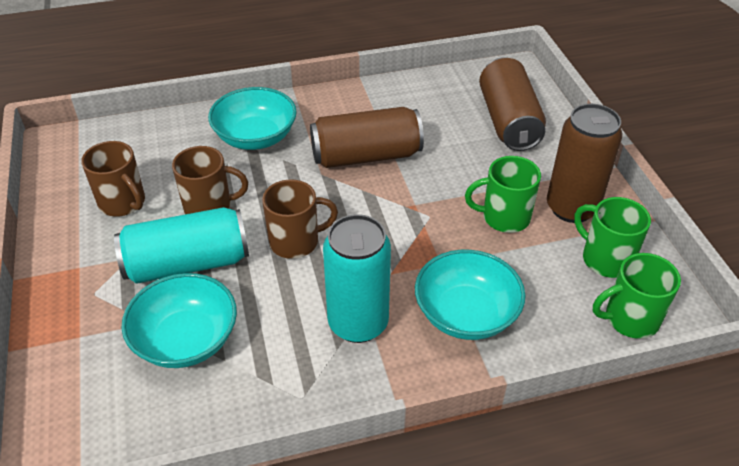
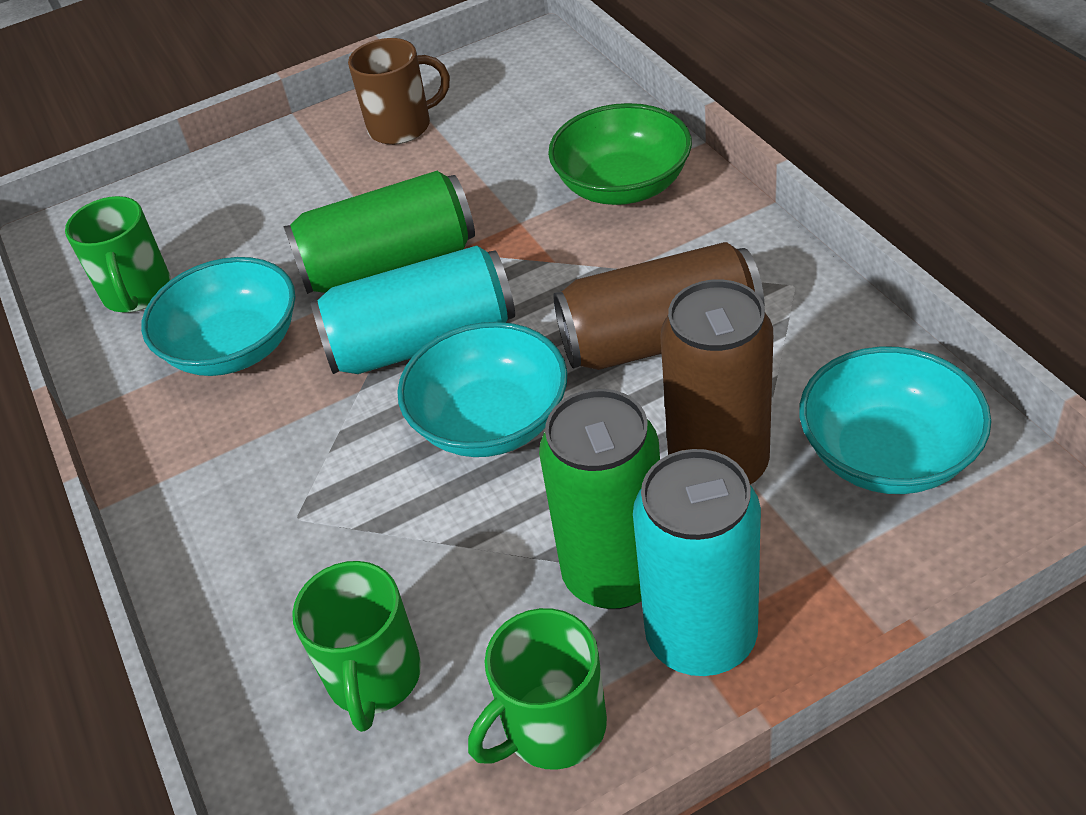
brown can: 3 -> 2
brown mug: 3 -> 1
green bowl: 0 -> 1
green can: 0 -> 2

